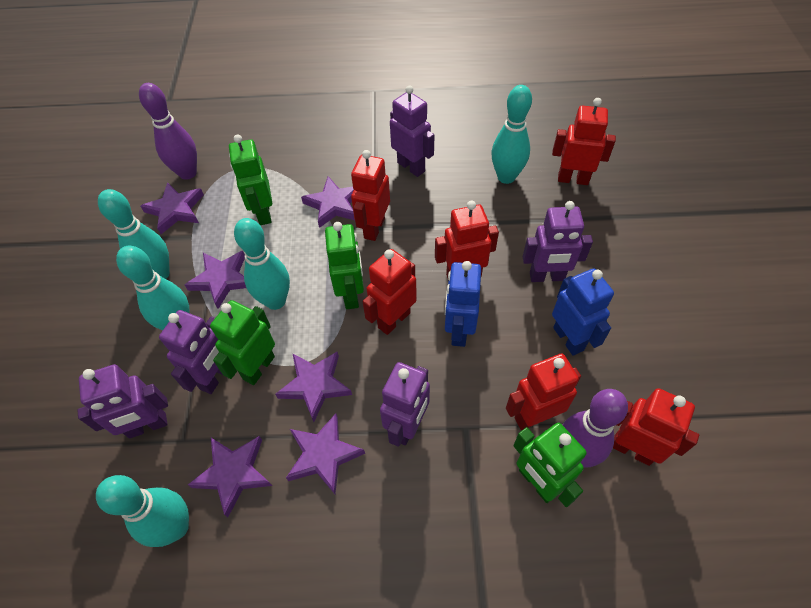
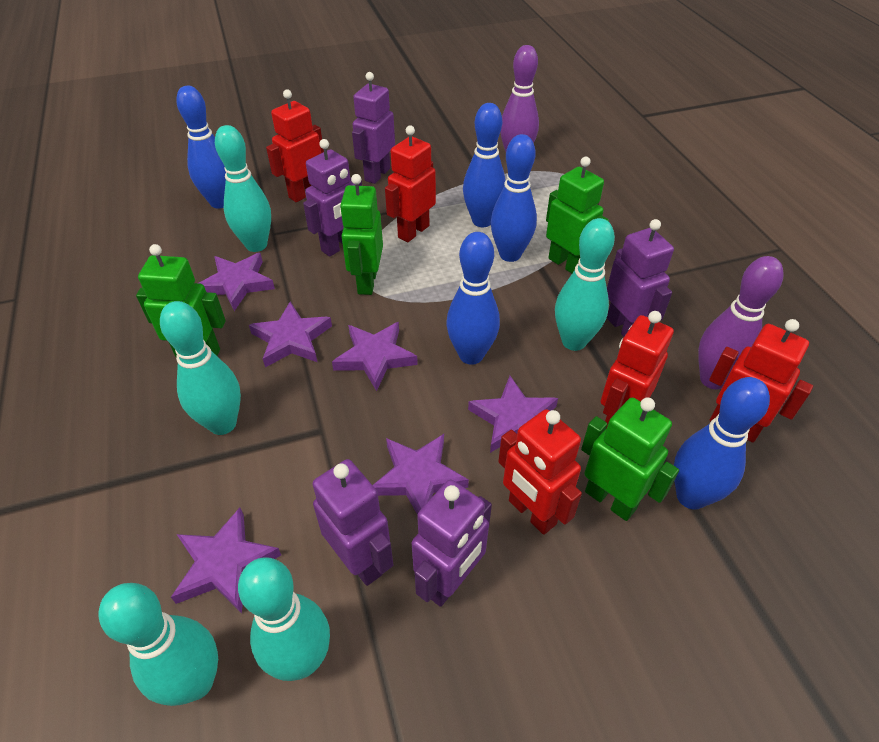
blue bowling pin: 0 -> 5
blue robot: 2 -> 0
red robot: 6 -> 5

